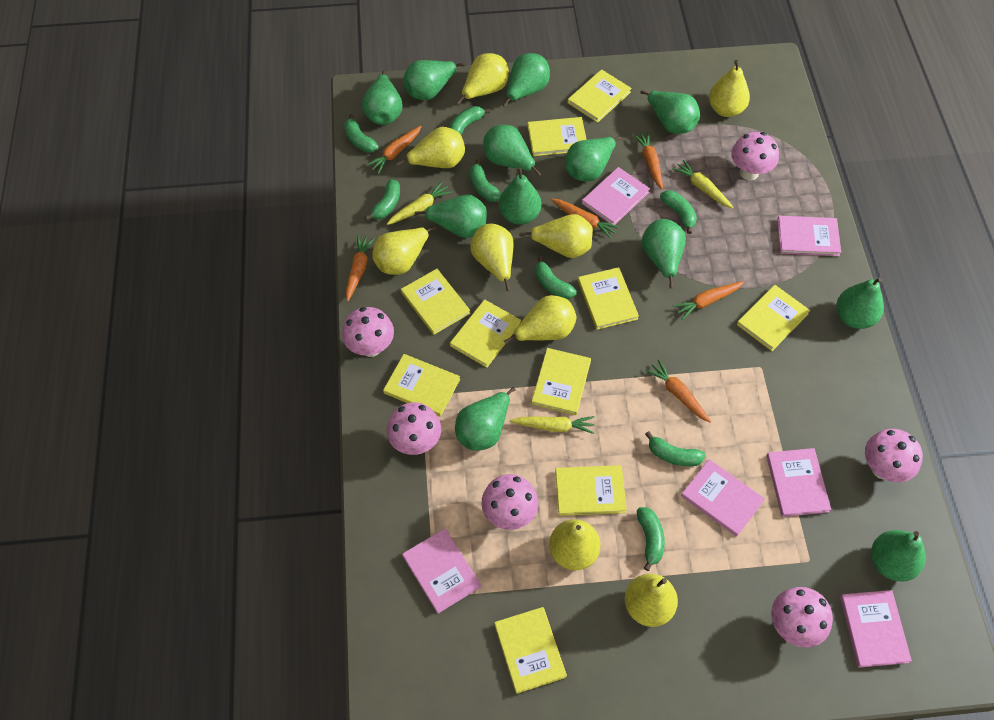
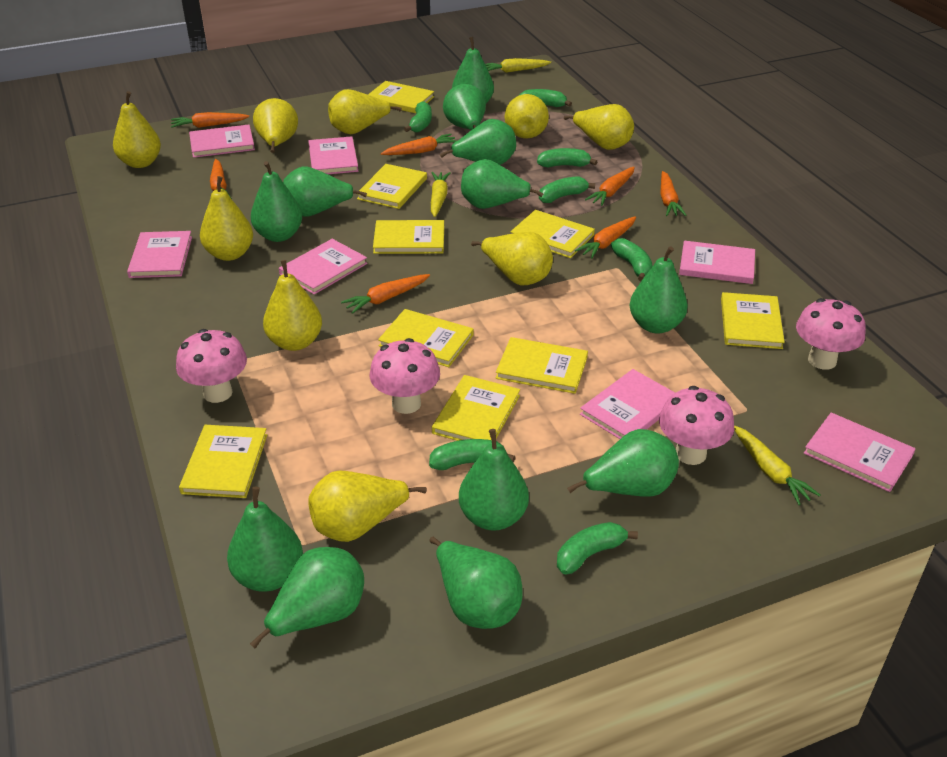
green banana: 8 -> 7
orange carrot: 6 -> 7
pink book: 6 -> 7
pink mushroom: 6 -> 4
yellow book: 10 -> 9

